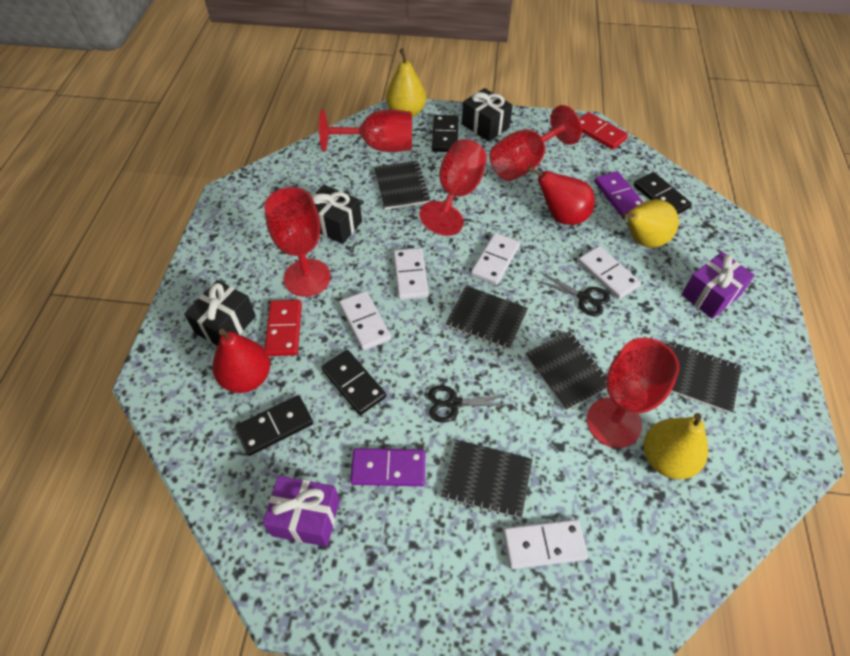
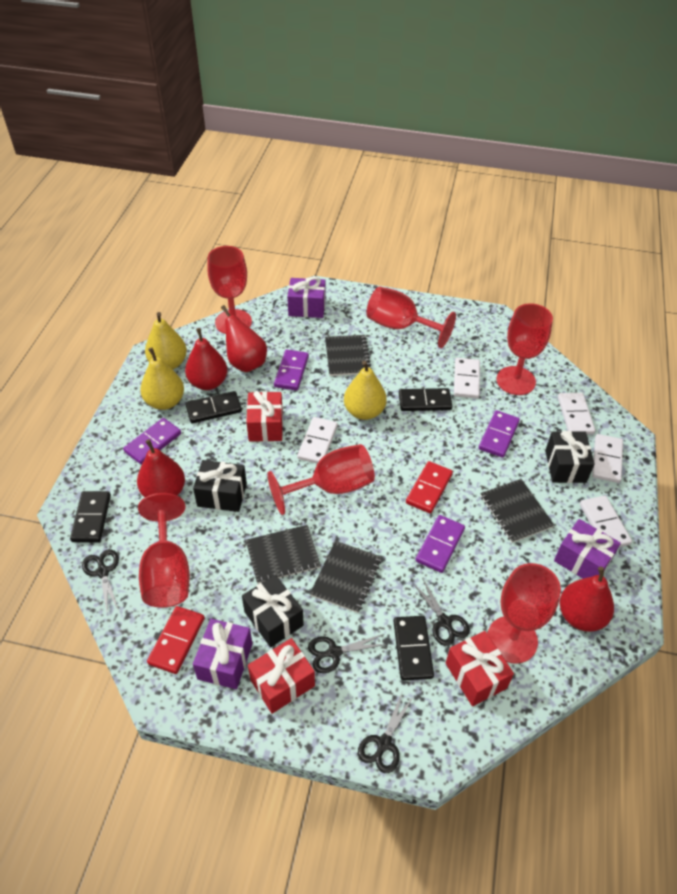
black notebook: 5 -> 4
black scissors: 2 -> 4
purple domino: 2 -> 4
purple gift: 2 -> 3
red gift: 0 -> 3
red goblet: 5 -> 6
red pear: 2 -> 4

